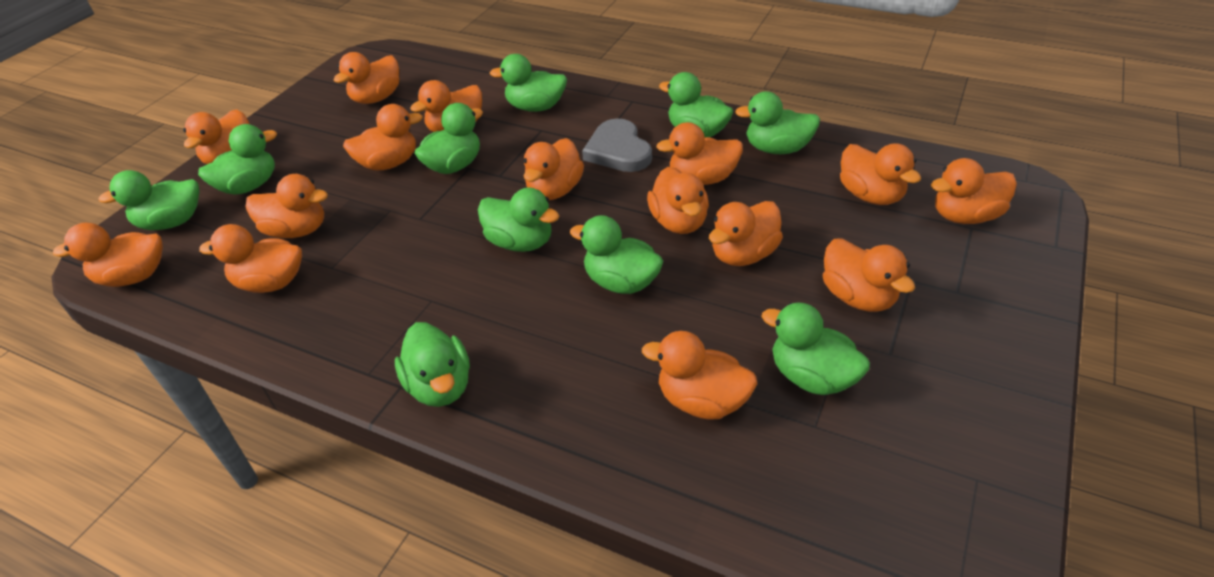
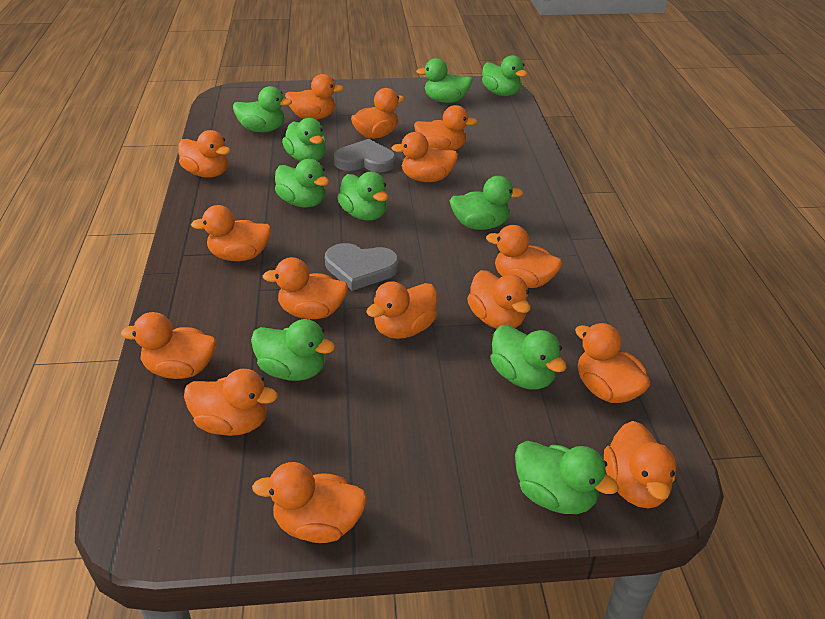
grey heart: 1 -> 2

